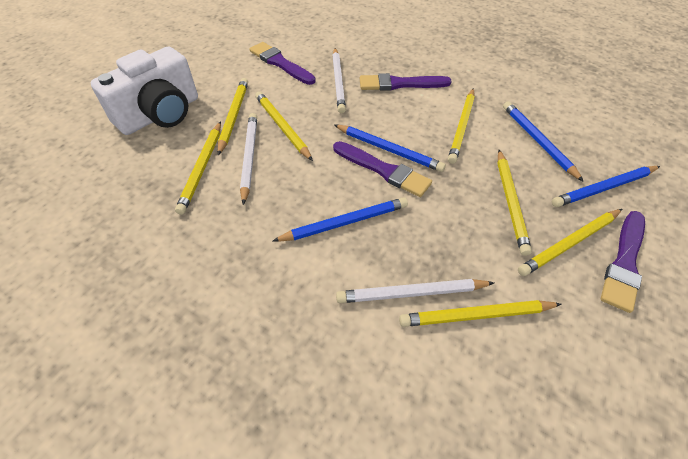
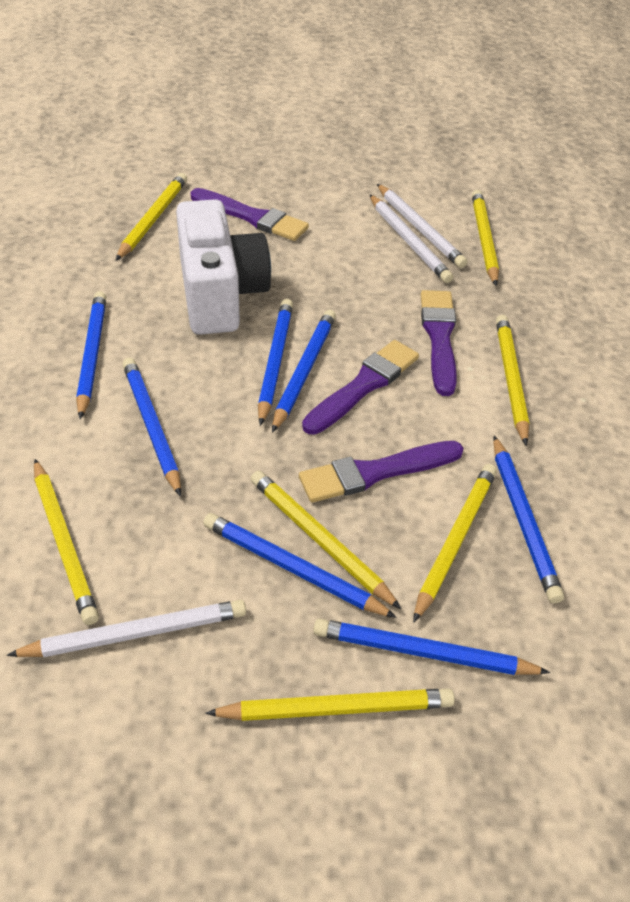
blue pencil: 4 -> 7

